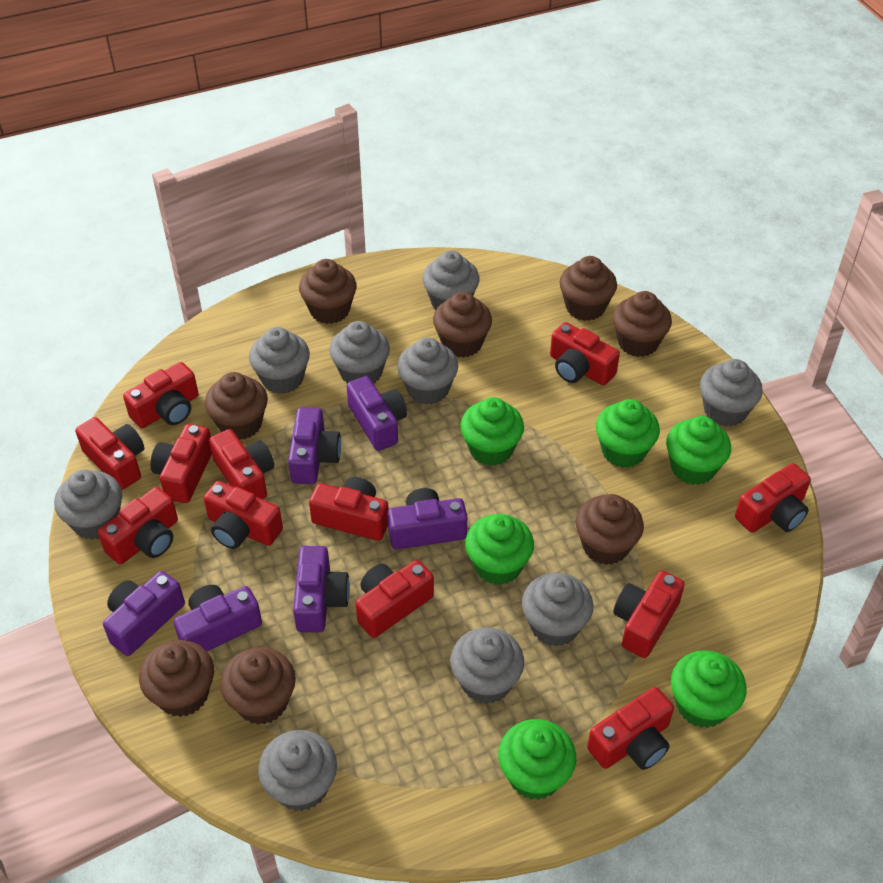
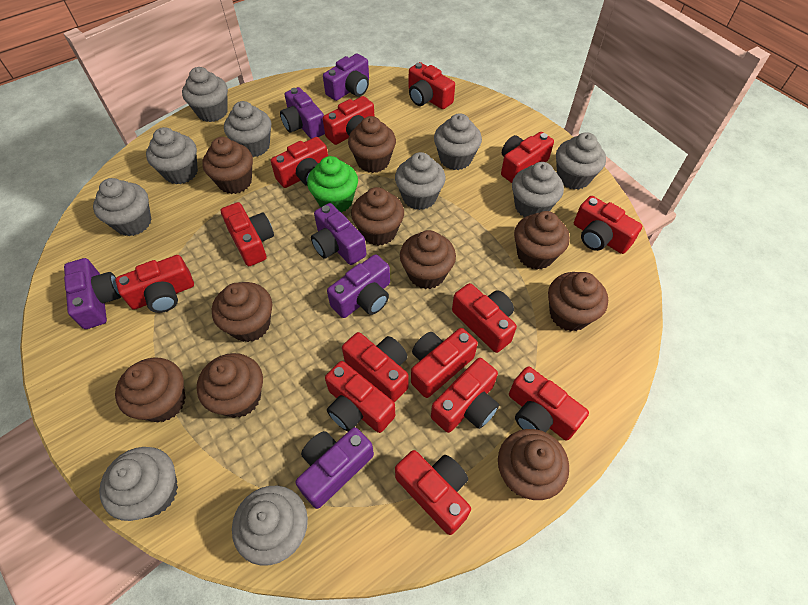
brown cupcake: 8 -> 10
green cupcake: 6 -> 1
grey cupcake: 9 -> 10
red camera: 12 -> 14

